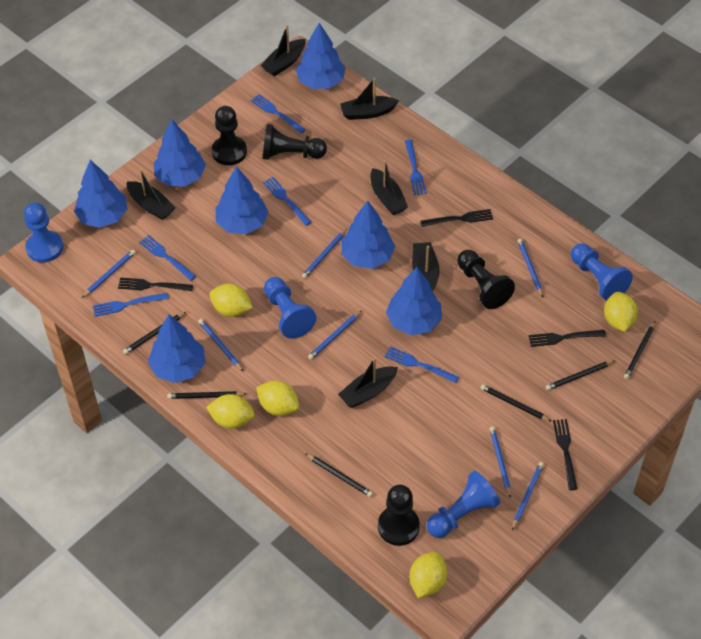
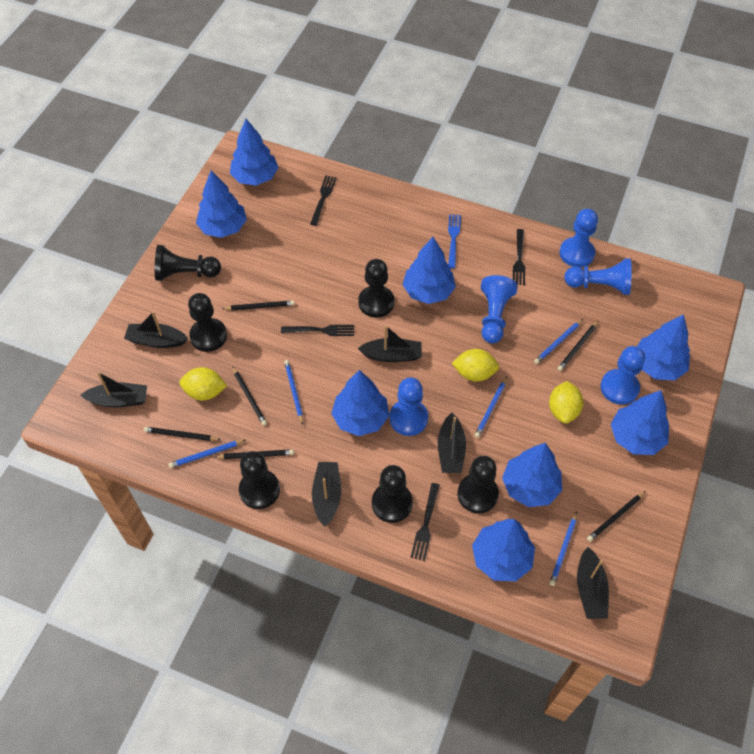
black pawn: 4 -> 6
blue fork: 6 -> 1
blue pawn: 4 -> 5
blue pencil: 7 -> 5
blue tree: 7 -> 8
yellow lemon: 5 -> 3

